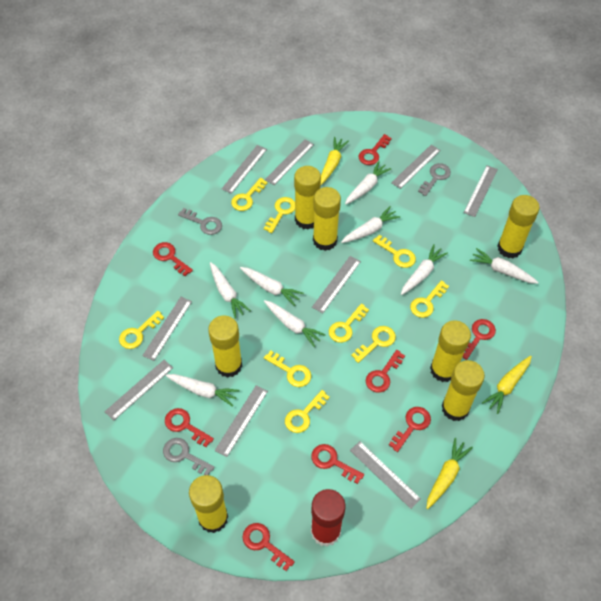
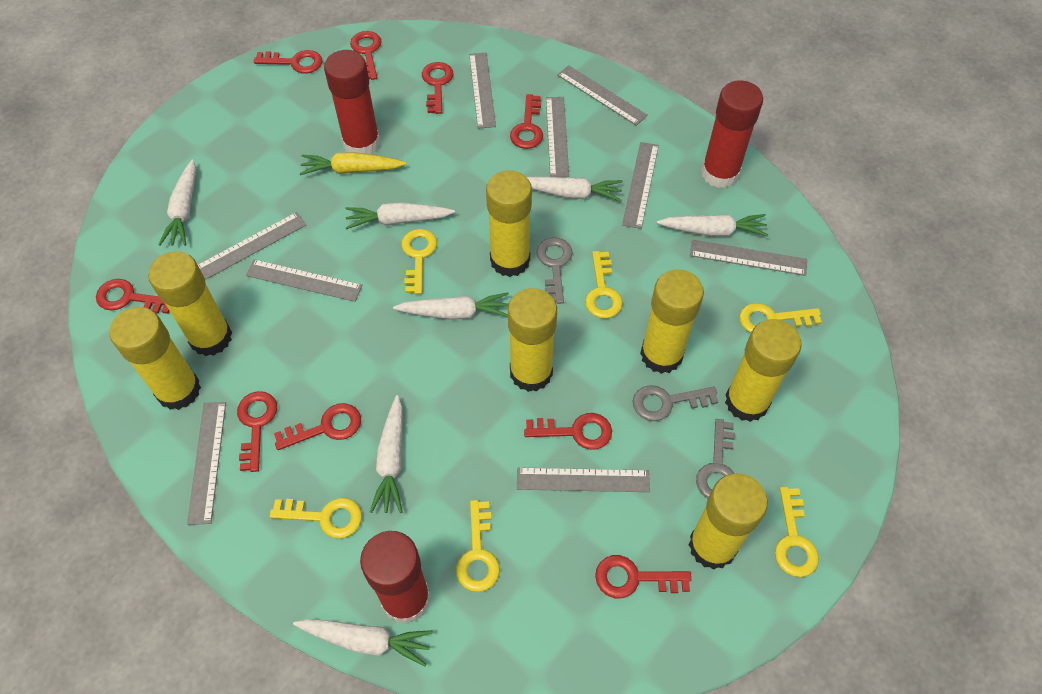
red glue stick: 1 -> 3
red key: 8 -> 9
white carrot: 8 -> 7
yellow carrot: 3 -> 1
yellow key: 9 -> 6

